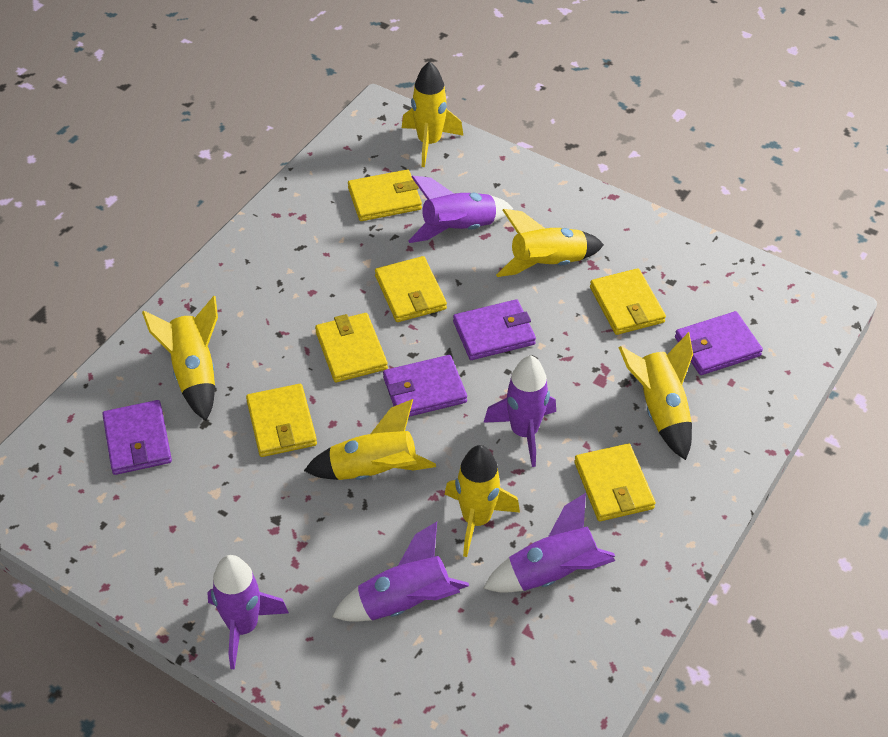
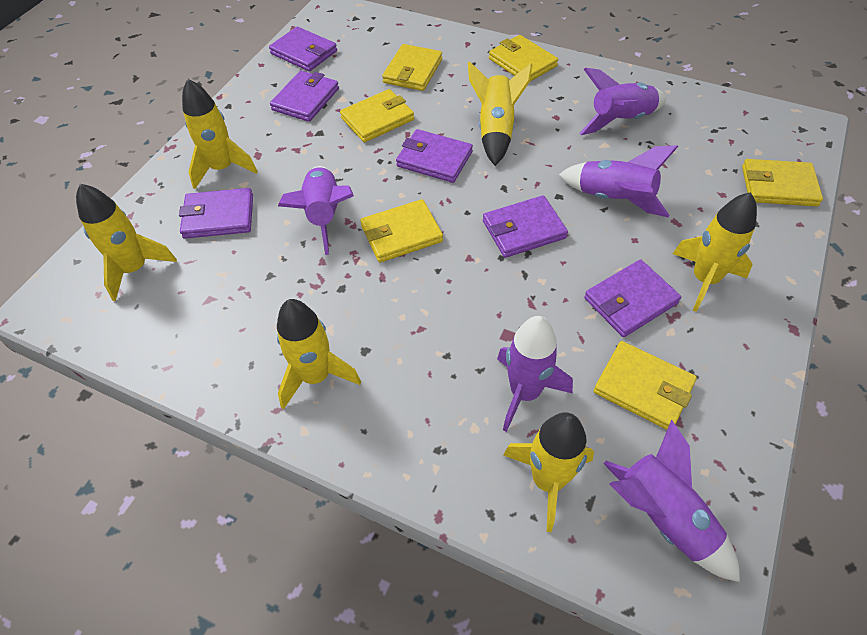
purple wallet: 4 -> 6

